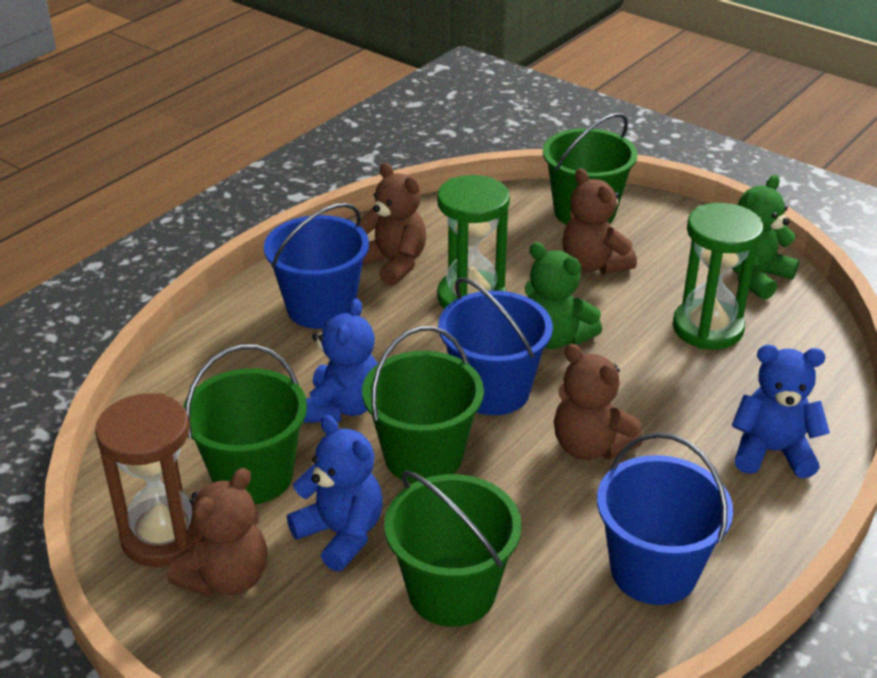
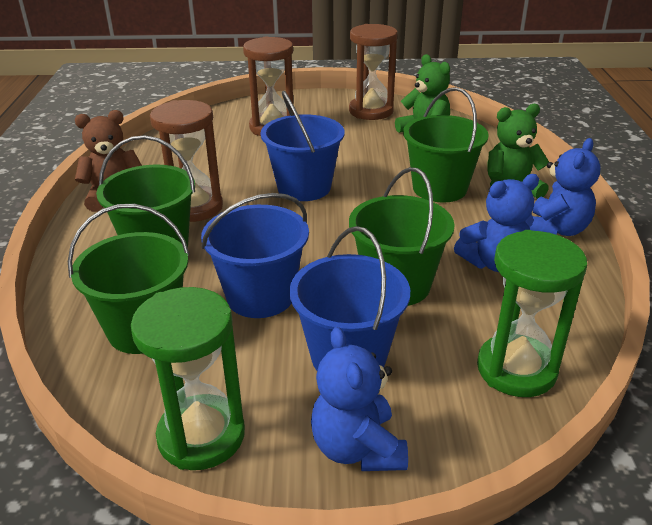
brown hourglass: 1 -> 3
brown teddy bear: 4 -> 1

